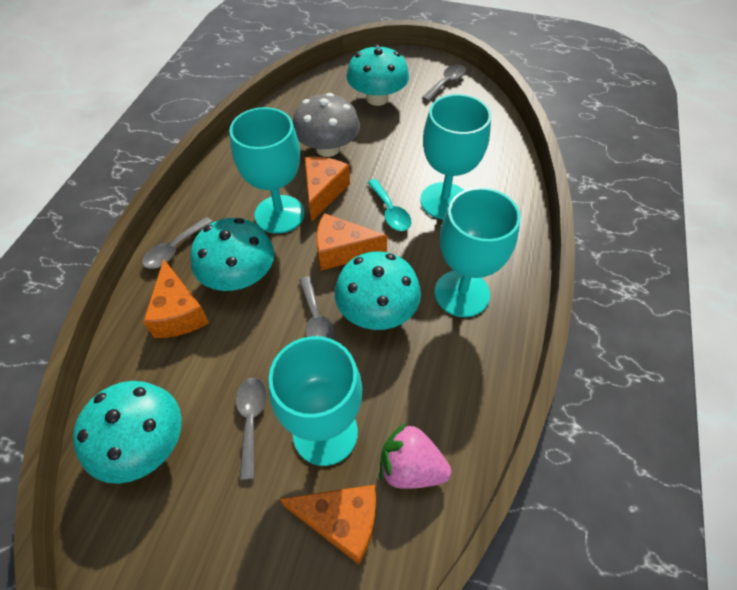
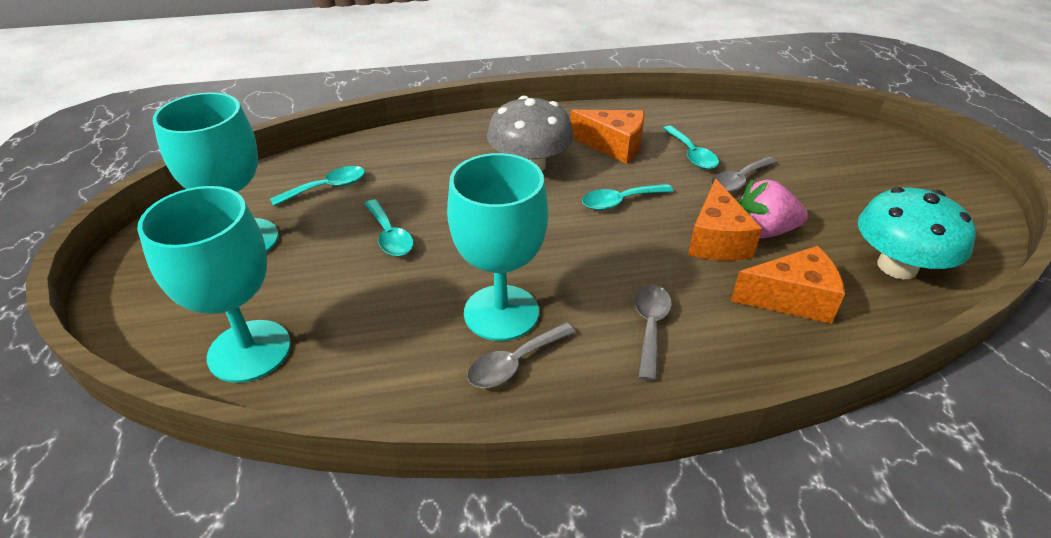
grey spoon: 4 -> 3
orange cheese: 4 -> 3
turquoise goblet: 4 -> 3
turquoise mushroom: 4 -> 1
turquoise spoon: 1 -> 4

